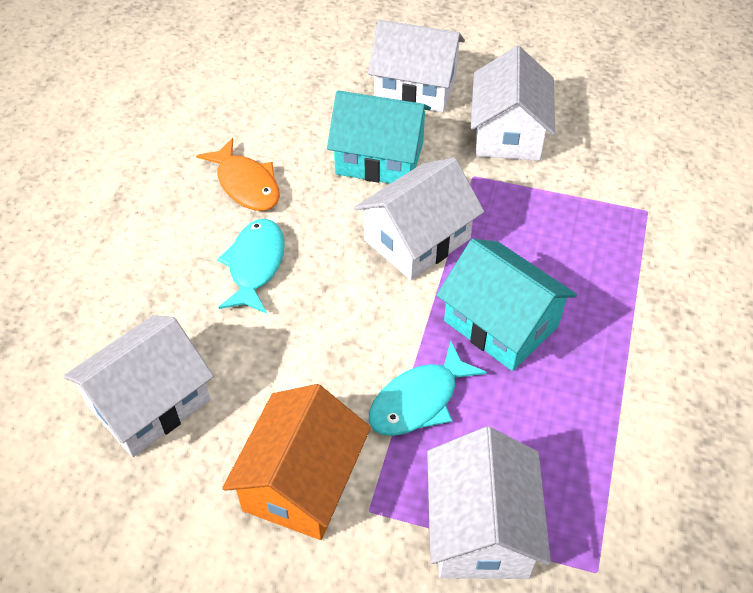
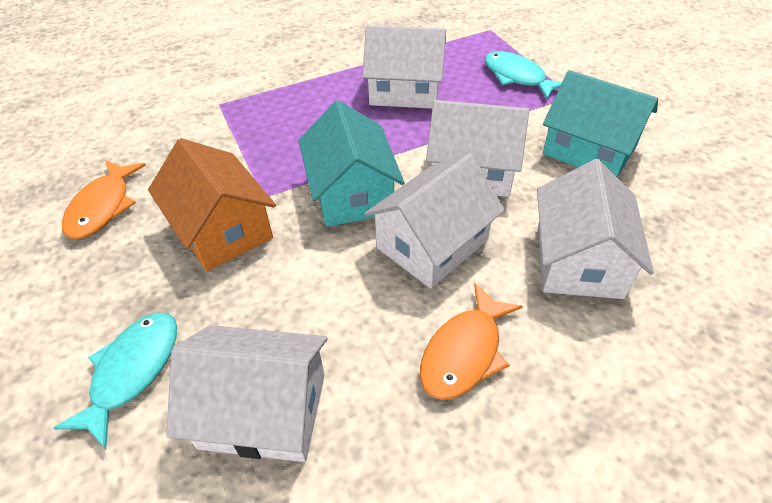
orange fish: 1 -> 2

